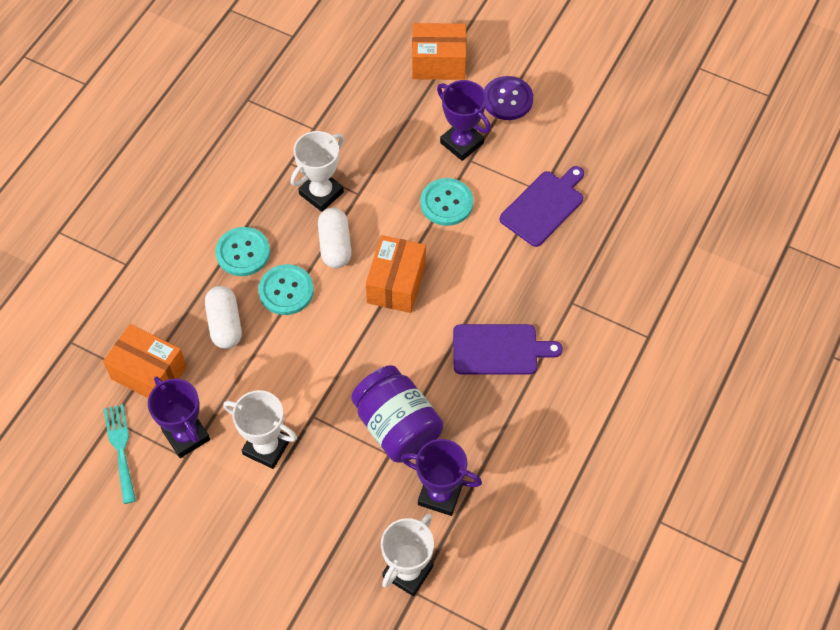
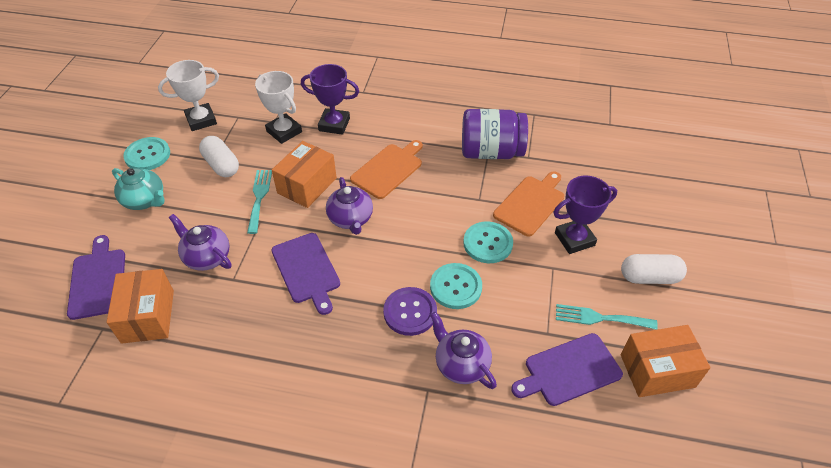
orange cutting board: 0 -> 2
purple cutting board: 2 -> 3
purple teapot: 0 -> 3
purple trophy: 3 -> 2
turquoise fork: 1 -> 2
turquoise teapot: 0 -> 1
white trophy: 3 -> 2

